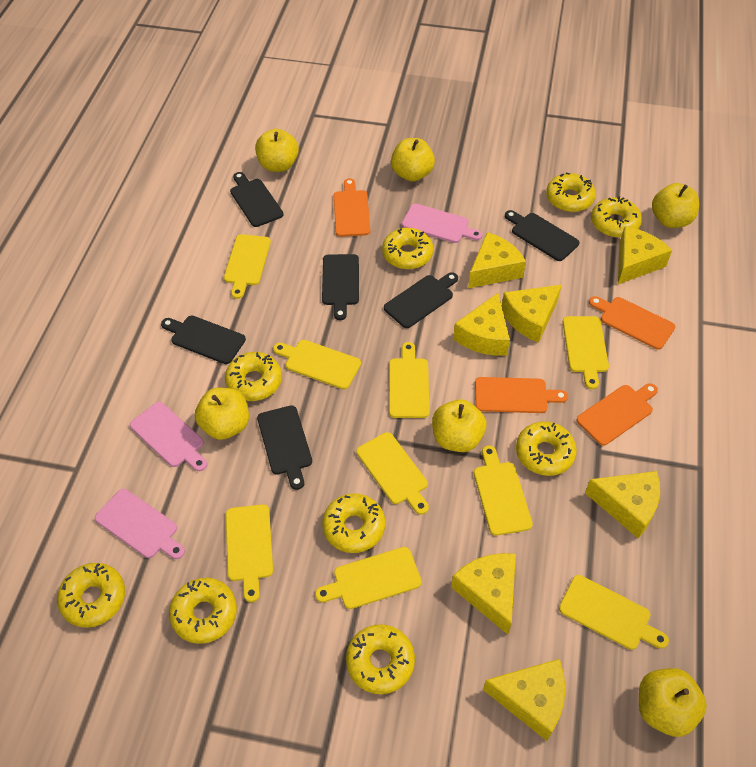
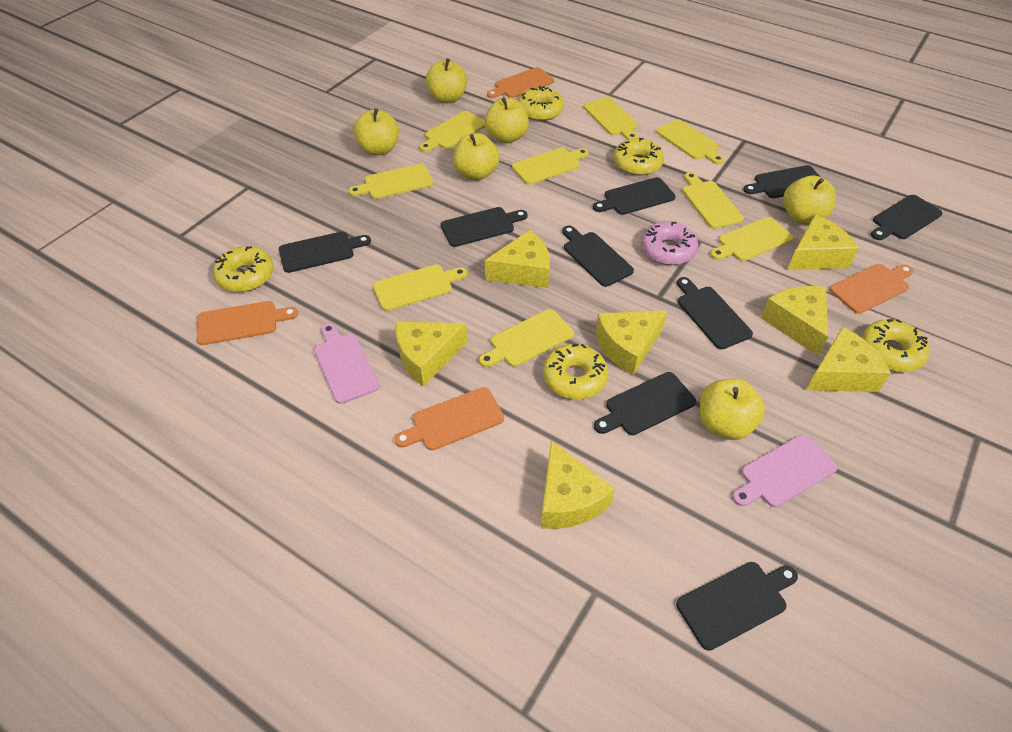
black cutting board: 6 -> 9
pink cutting board: 3 -> 2
pink donut: 0 -> 1
yellow donut: 9 -> 5

